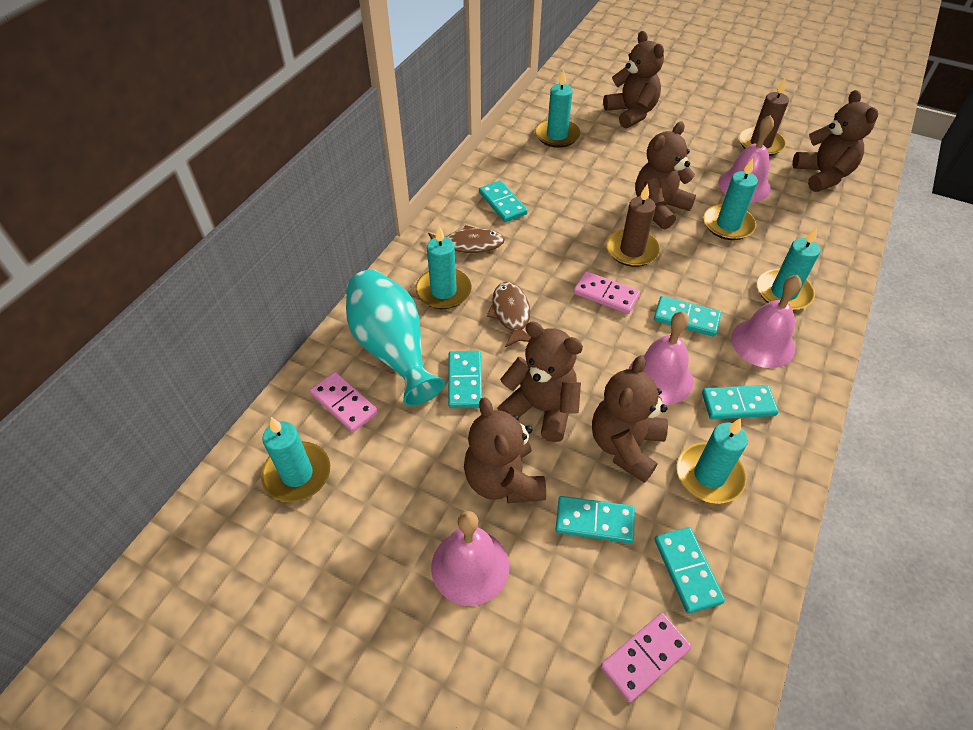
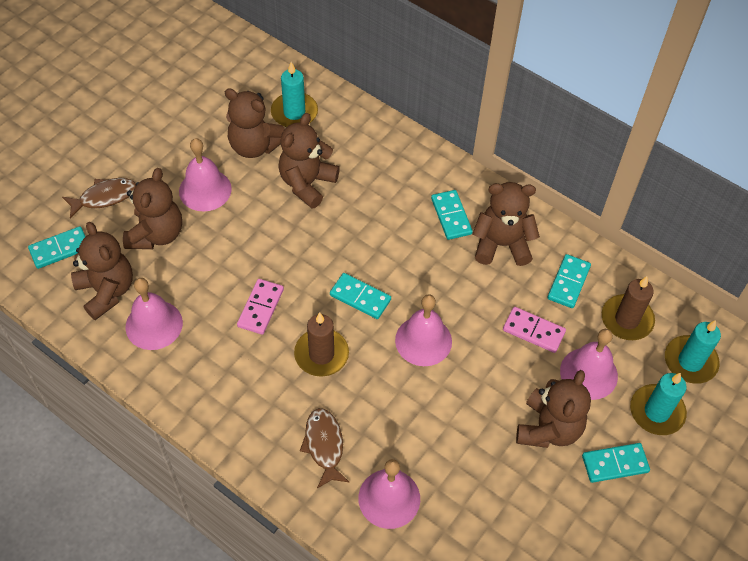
pink bell: 4 -> 5
pink domino: 3 -> 2
turquoise candle: 6 -> 3
turquoise domino: 6 -> 5
turquoise vase: 1 -> 0

